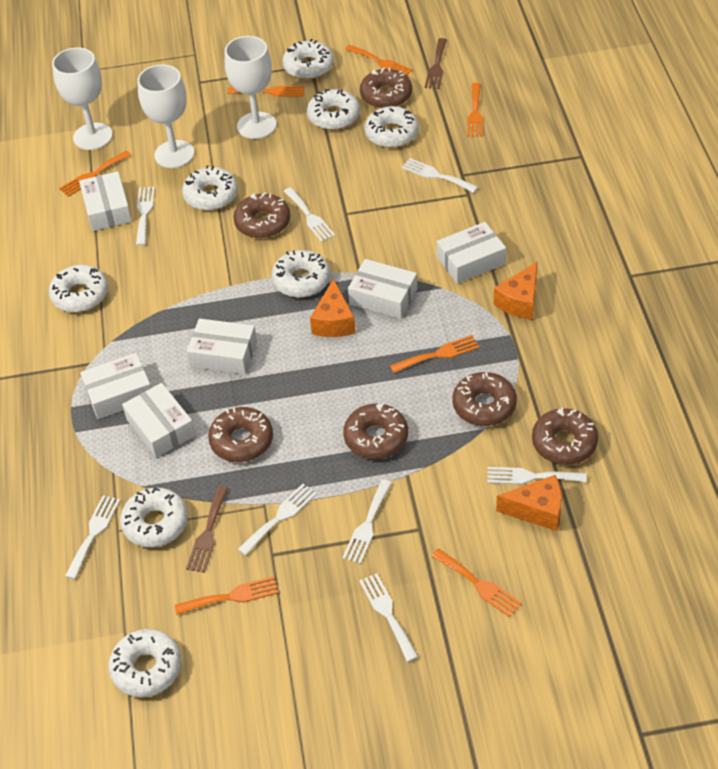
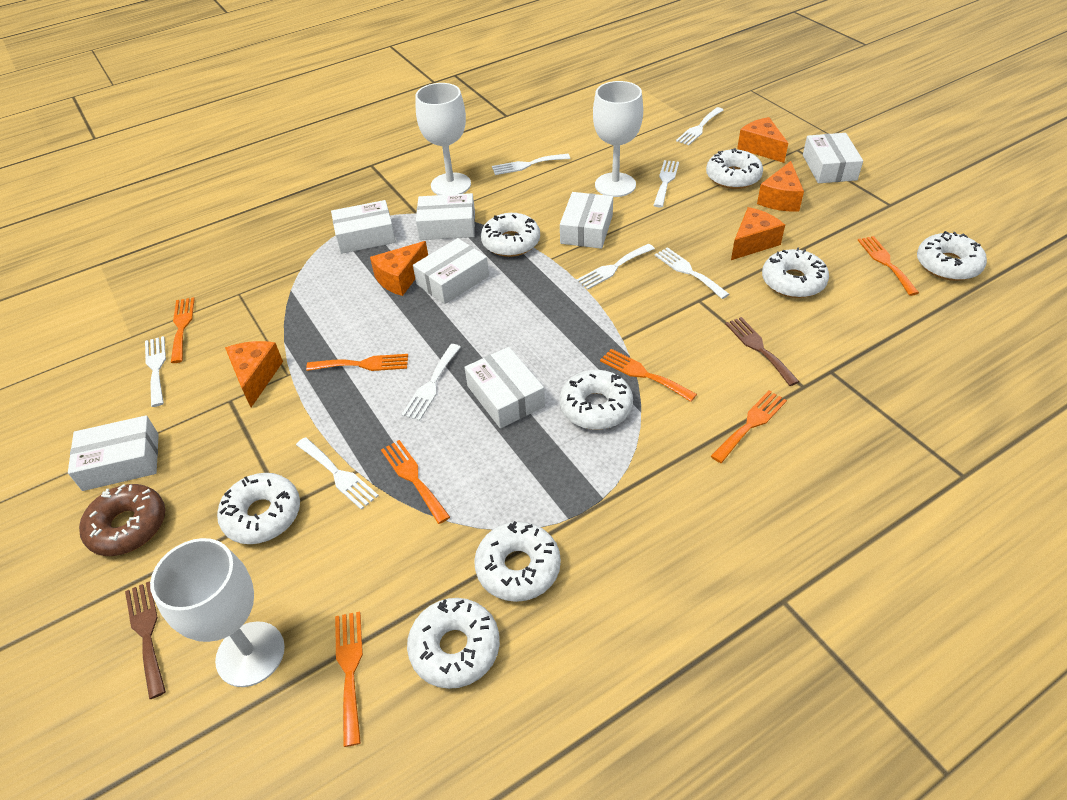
brown donut: 6 -> 1
orange cheese: 3 -> 5
white box: 6 -> 7

